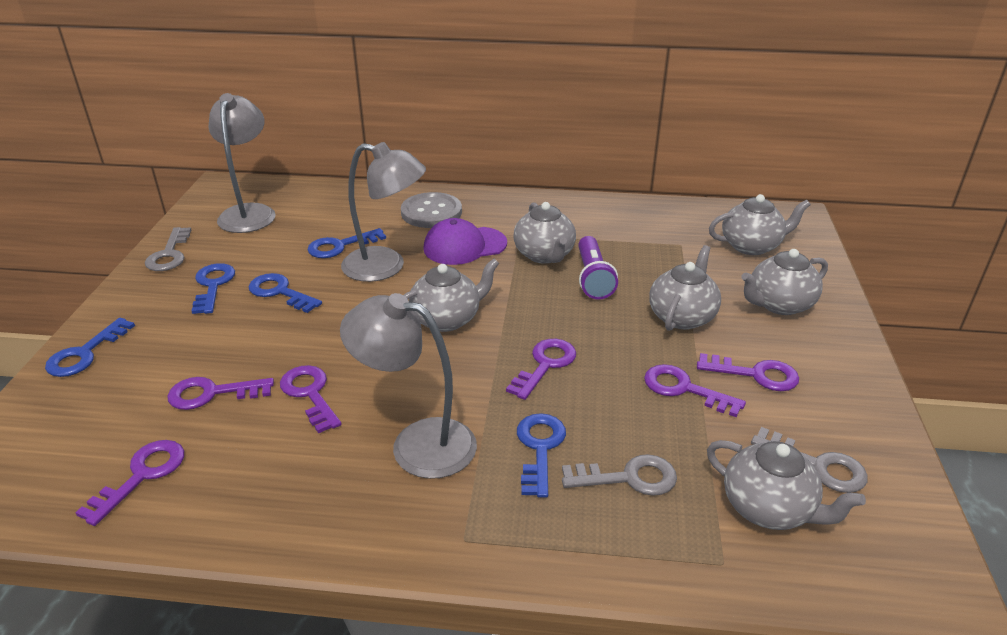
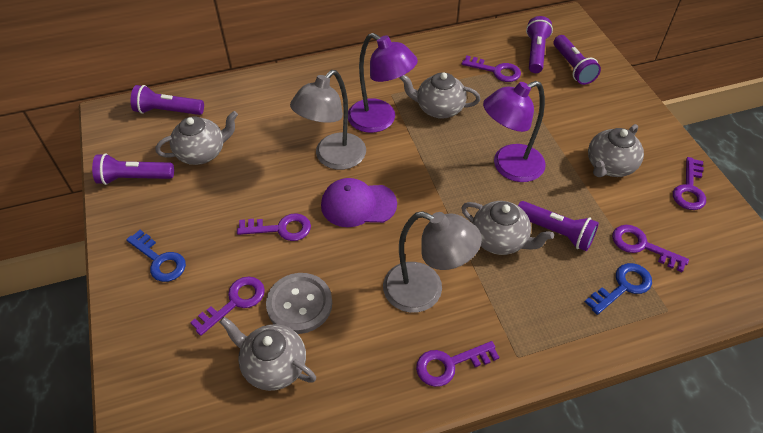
blue key: 5 -> 2
grey key: 3 -> 0
grey lamp: 3 -> 2
grey teapot: 6 -> 5
purple flashlight: 1 -> 5
purple lamp: 0 -> 2

